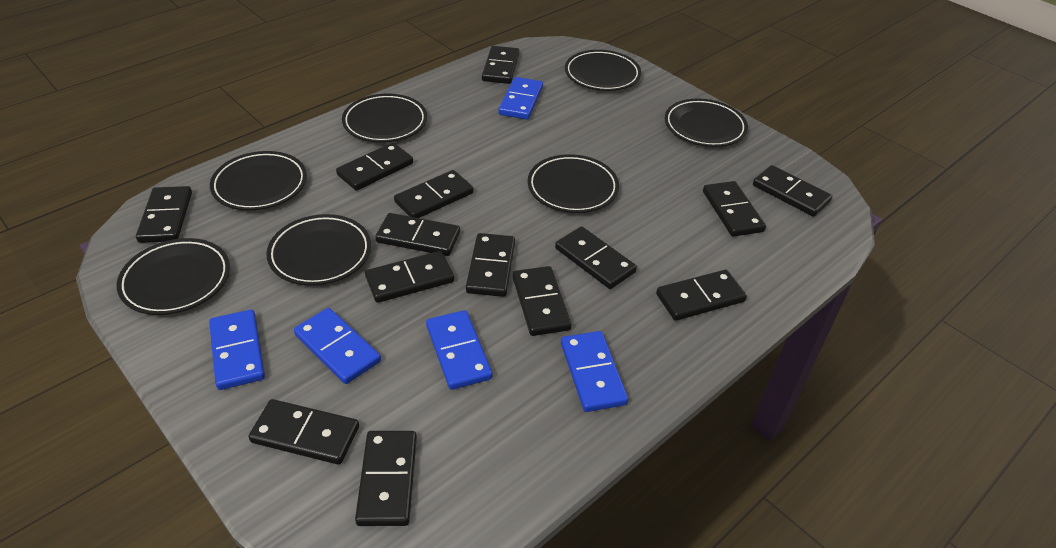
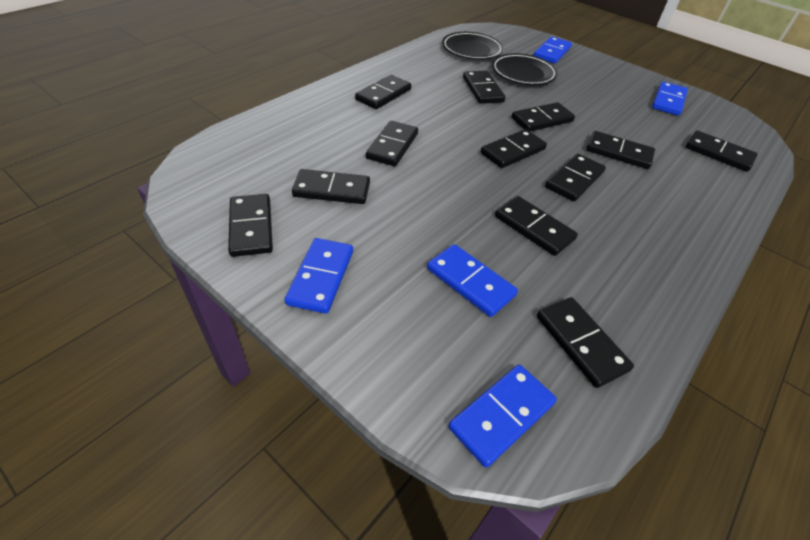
black domino: 14 -> 12
black plate: 7 -> 2

